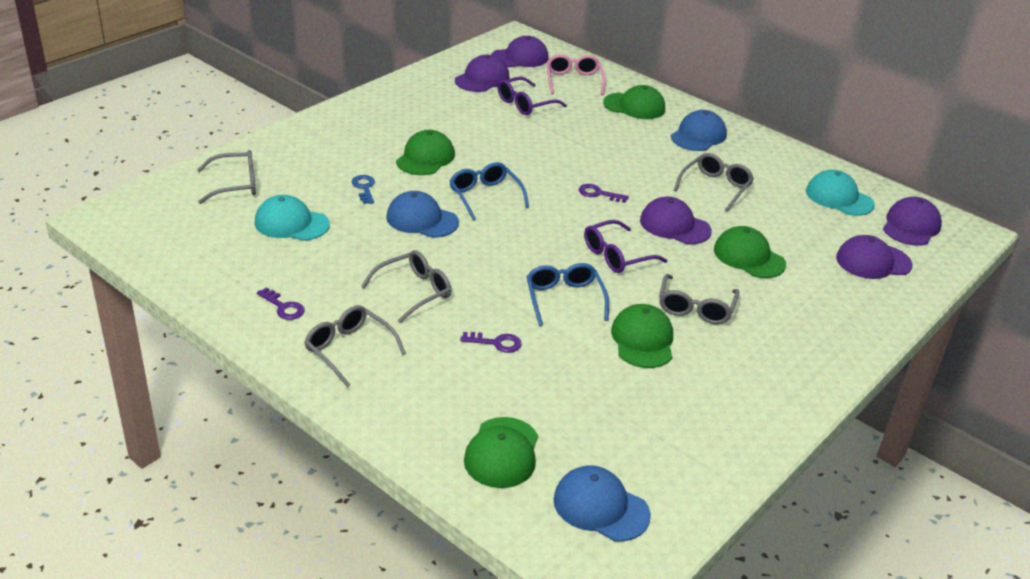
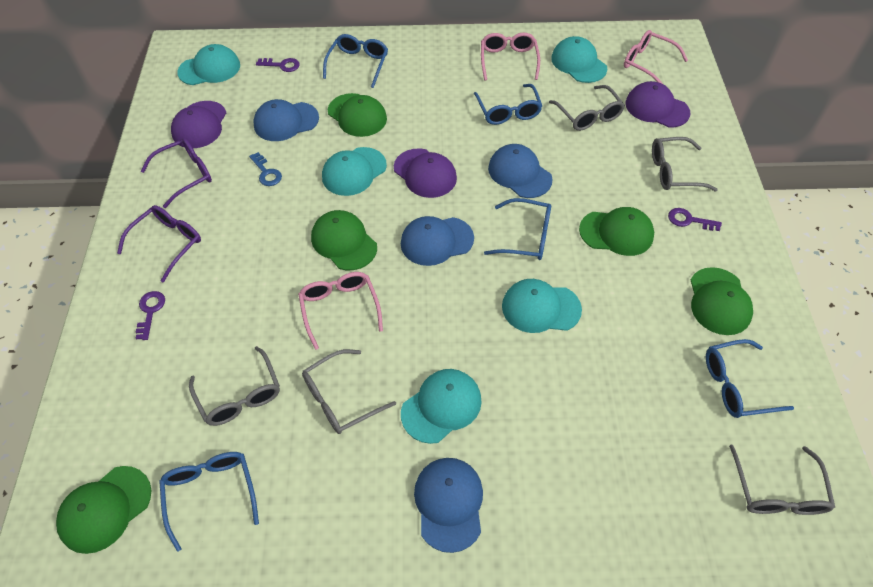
blue cap: 3 -> 4
blue glasses: 2 -> 5
pink glasses: 1 -> 3
purple cap: 5 -> 3
turquoise cap: 2 -> 5

